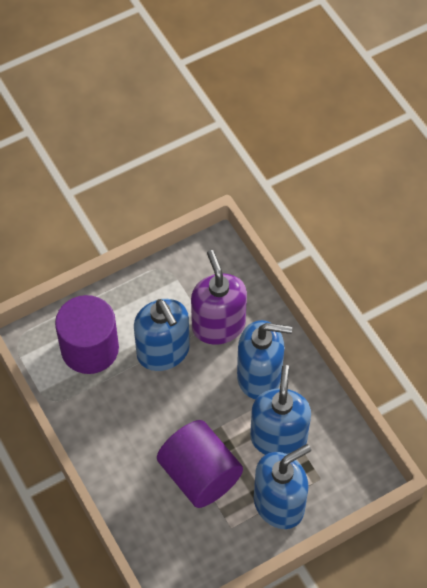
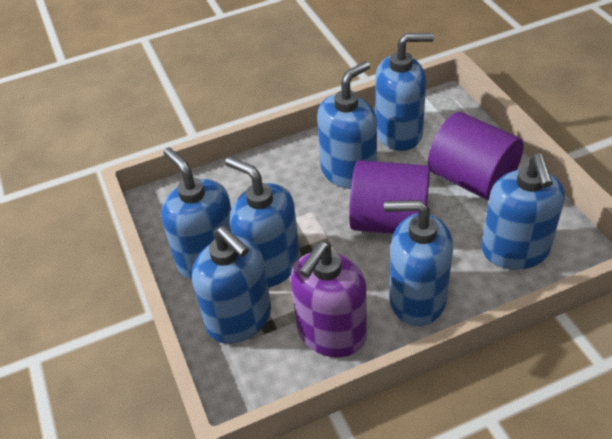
blue soap dispenser: 4 -> 7

